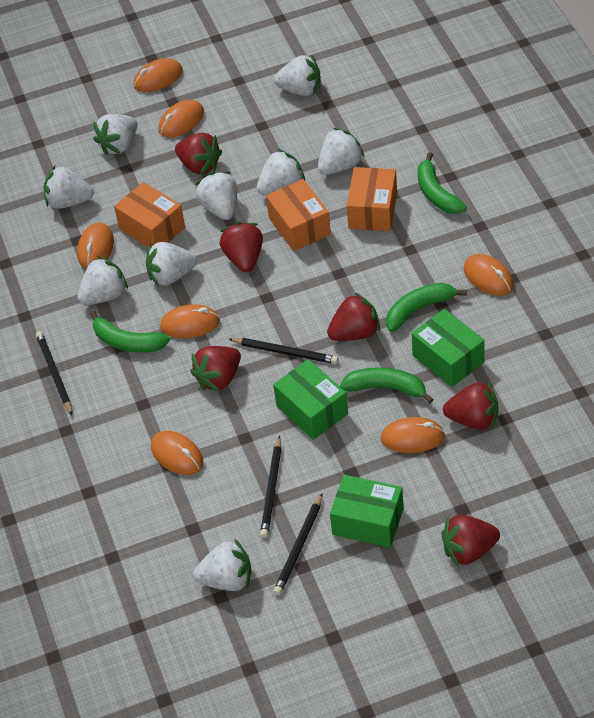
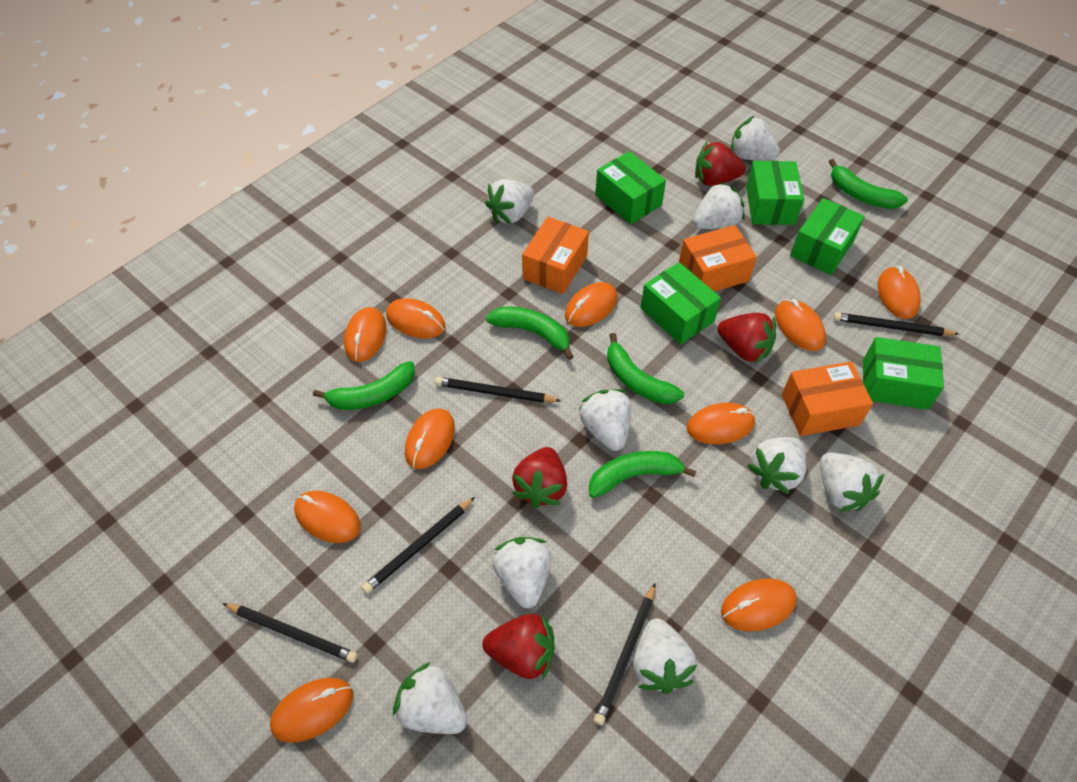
black pencil: 4 -> 5
green banana: 4 -> 5
green box: 3 -> 5
orange mouse: 7 -> 10
red strawberry: 6 -> 4

